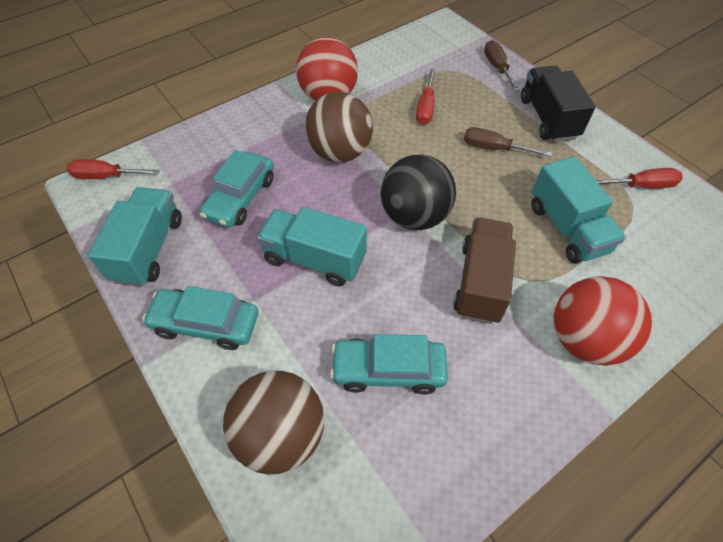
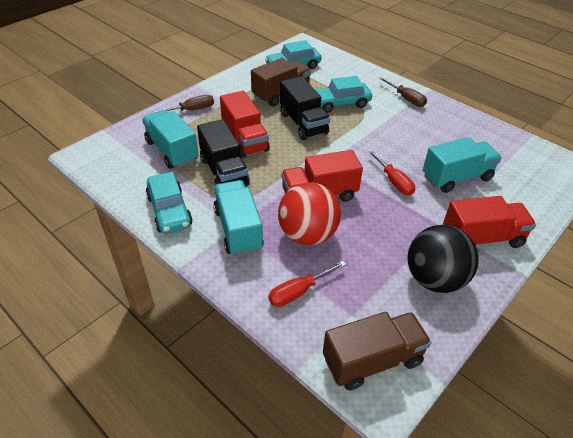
black truck: 1 -> 2
brown ball: 2 -> 0
brown truck: 1 -> 2
red ball: 2 -> 1
red screwdriver: 3 -> 2
red truck: 0 -> 3

